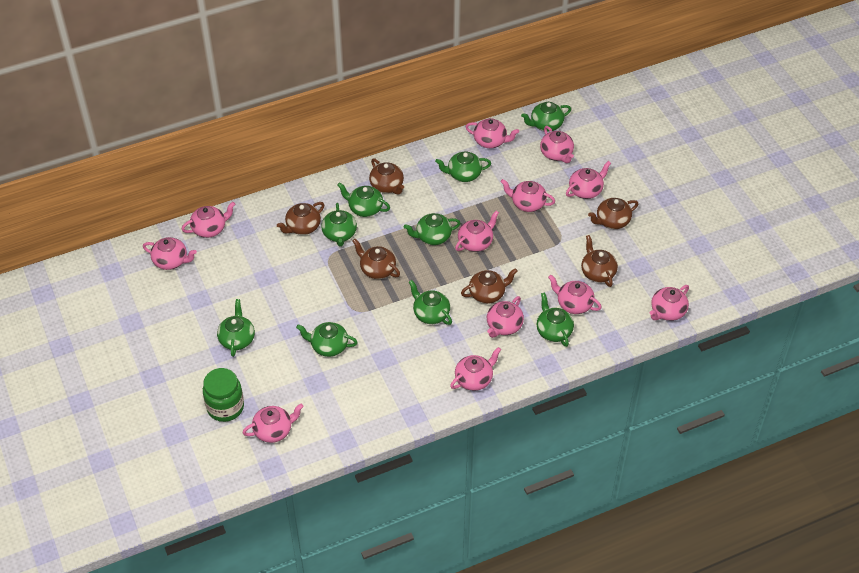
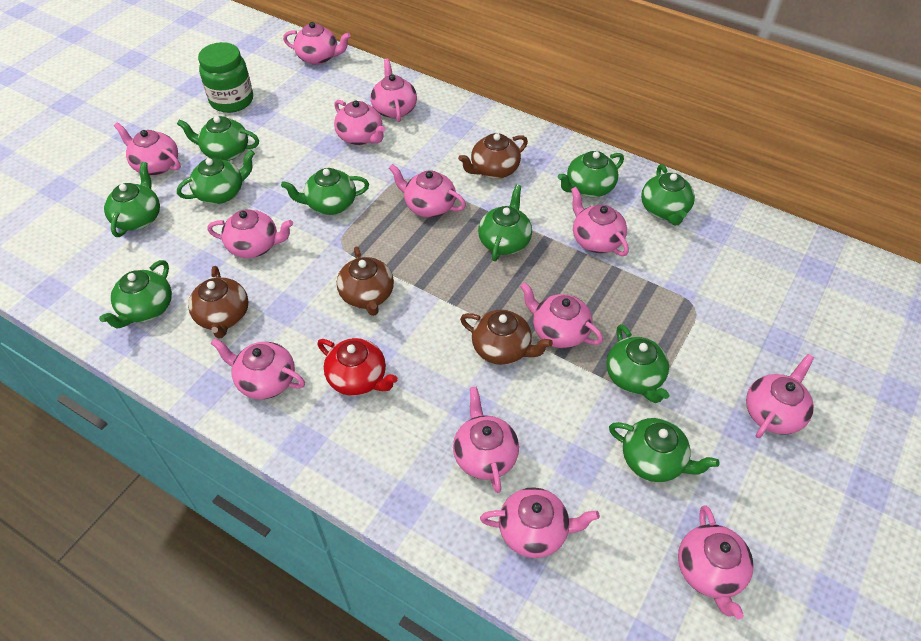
brown teapot: 6 -> 4
green teapot: 9 -> 10
pink teapot: 12 -> 13
red teapot: 0 -> 1

